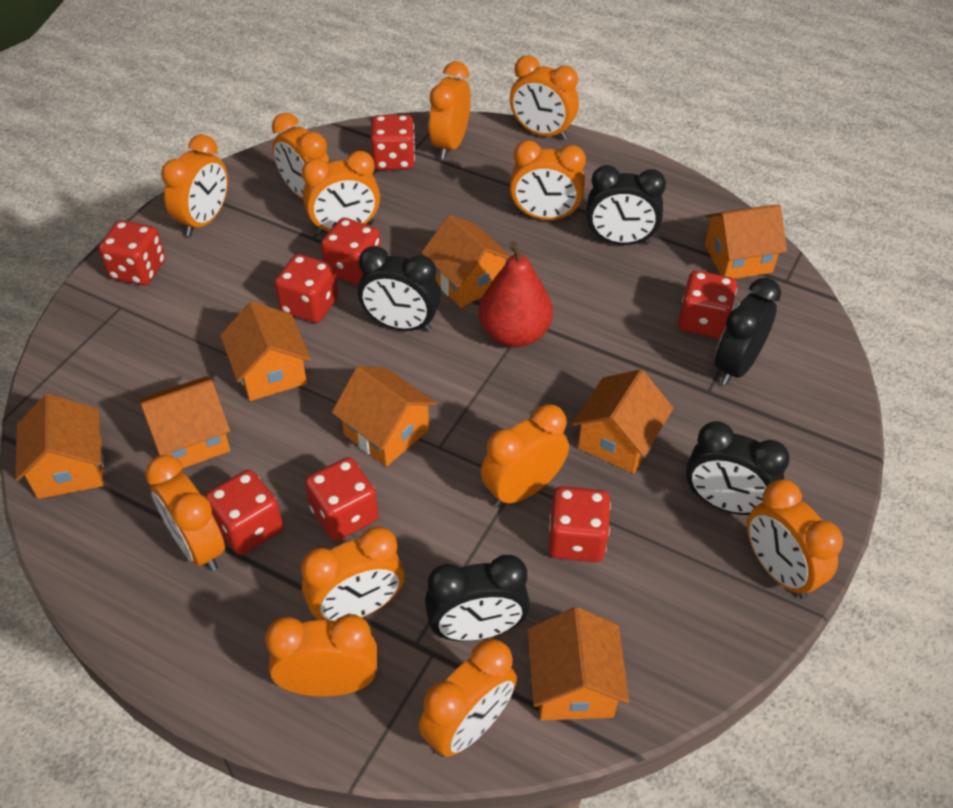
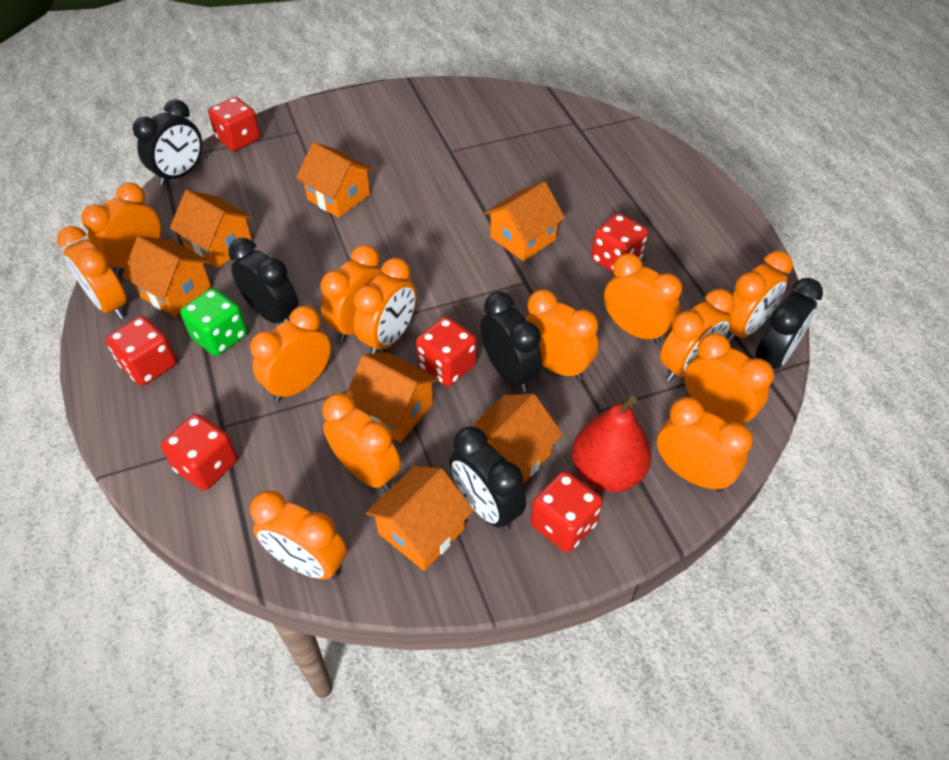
green dice: 0 -> 1
orange clock: 12 -> 13
orange house: 8 -> 7
red dice: 8 -> 6

